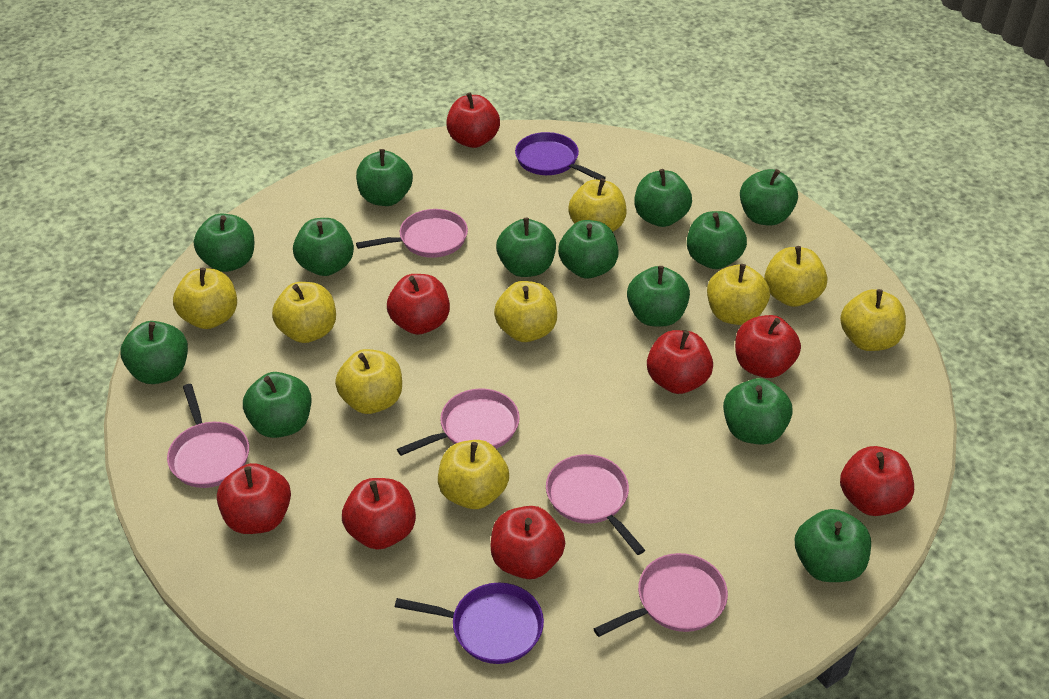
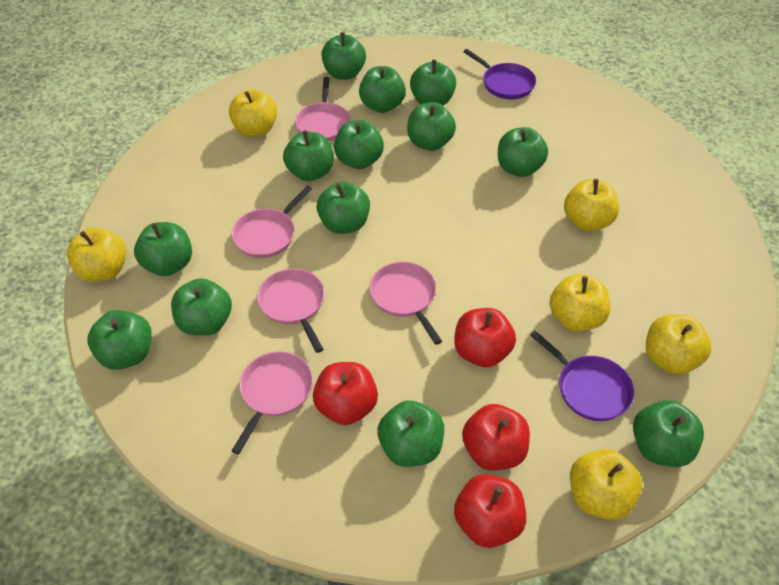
red apple: 8 -> 4
yellow apple: 9 -> 6

